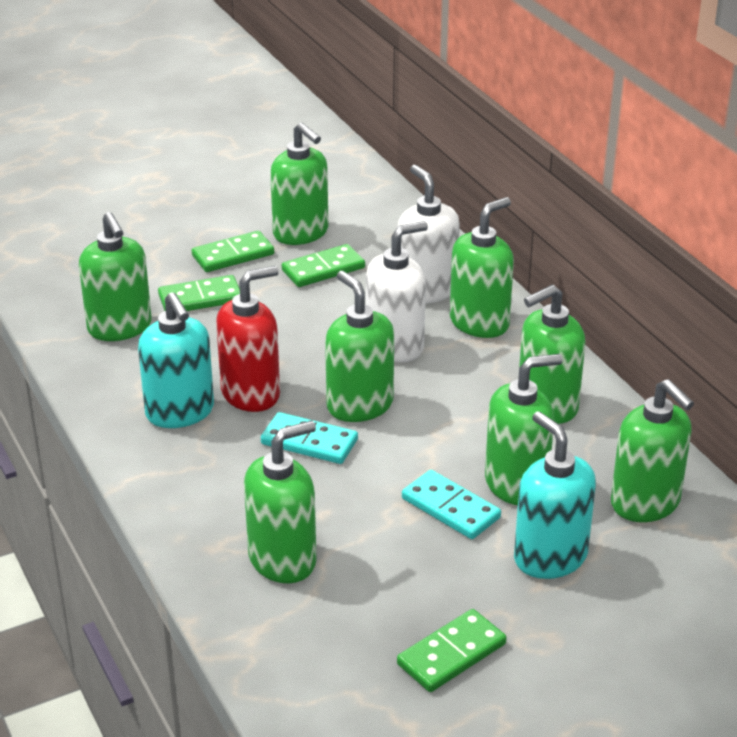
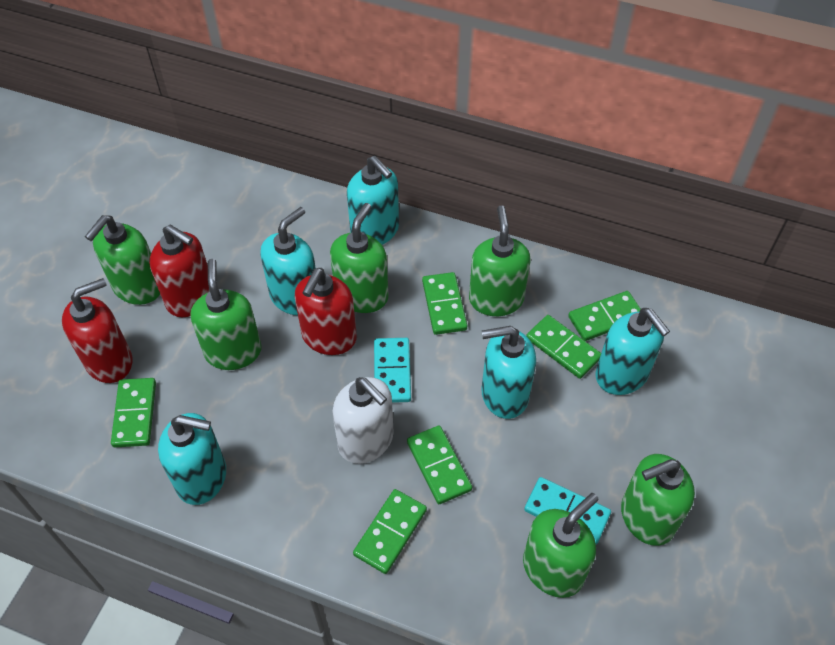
green domino: 4 -> 6
green soap dispenser: 8 -> 6
red soap dispenser: 1 -> 3
turquoise soap dispenser: 2 -> 5
white soap dispenser: 2 -> 1

